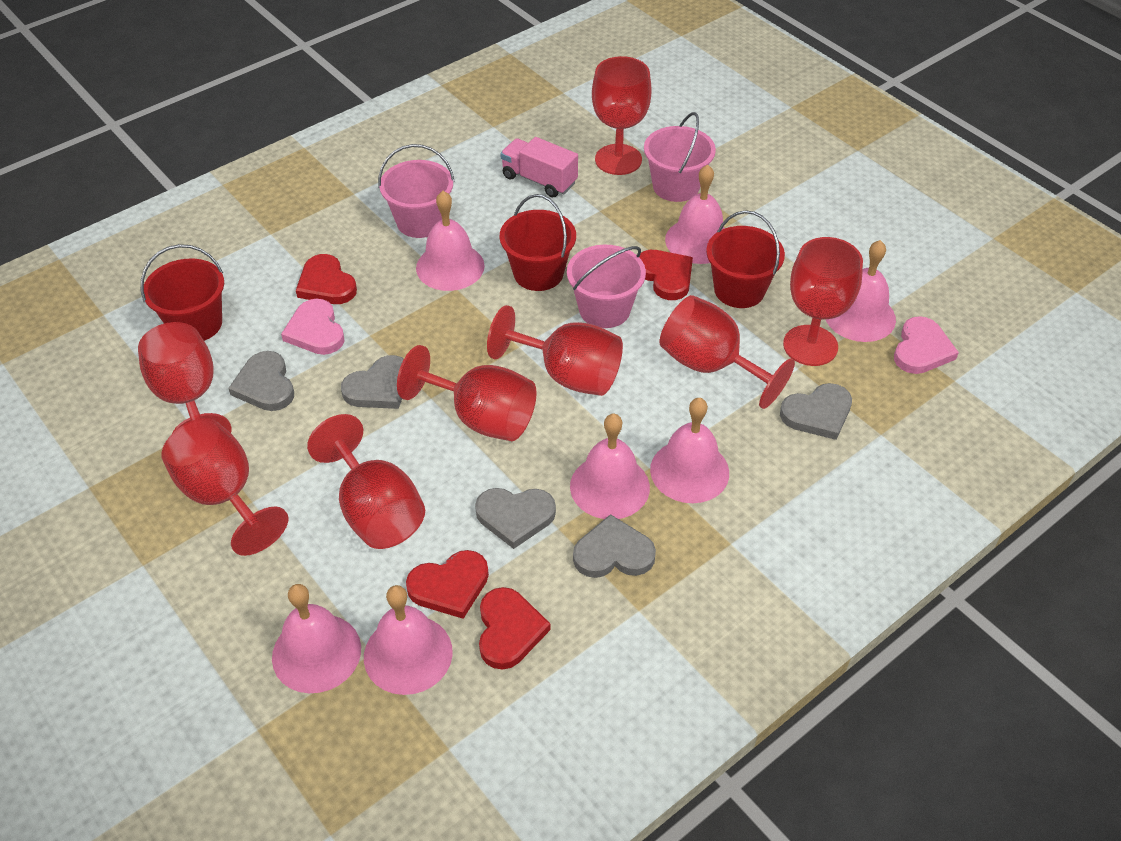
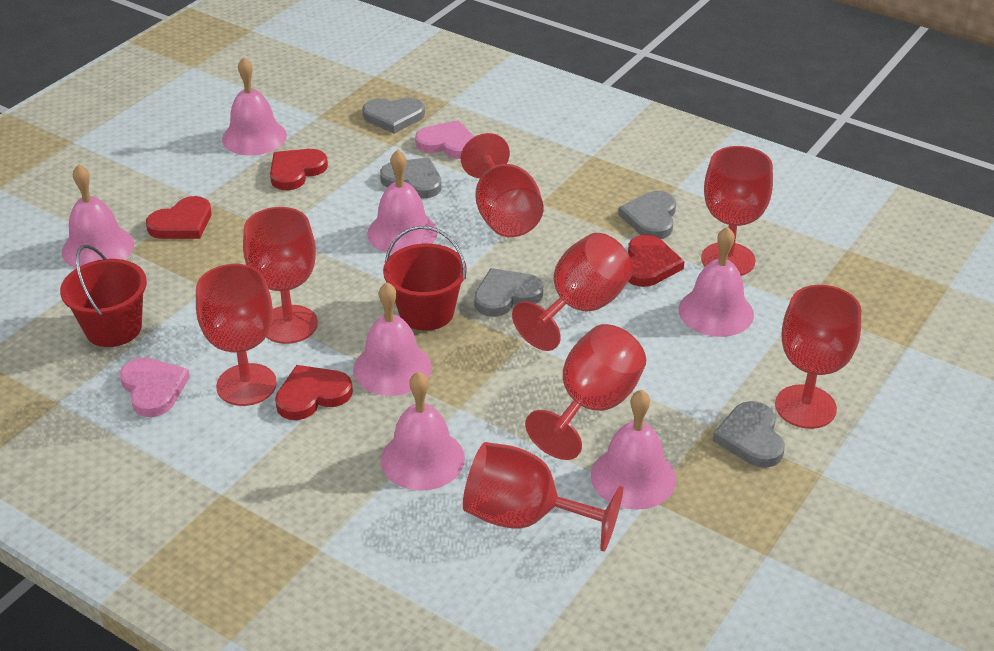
pink bucket: 3 -> 0
pink truck: 1 -> 0
red bucket: 3 -> 2

